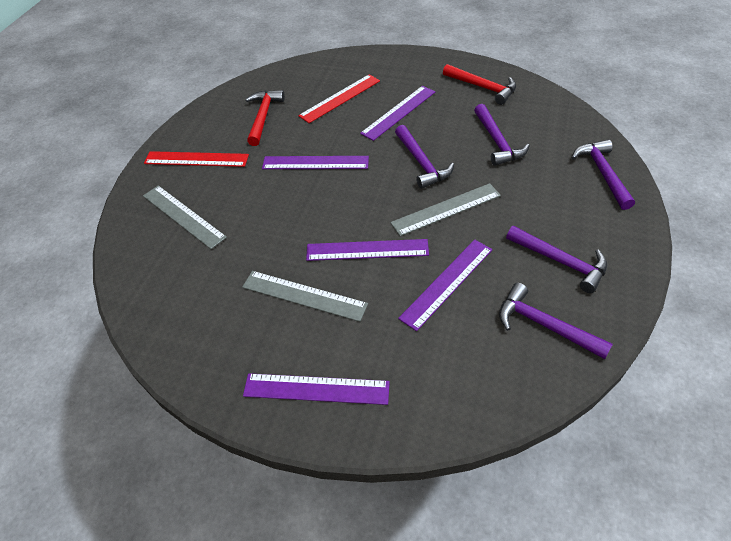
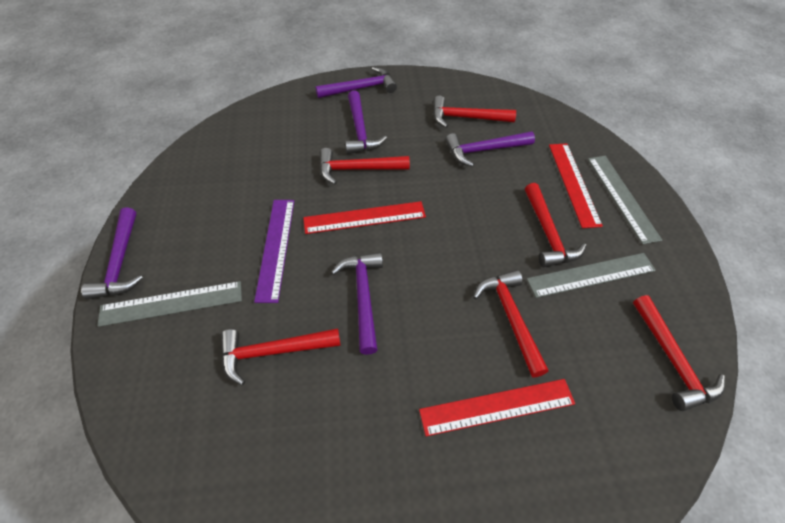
purple ruler: 5 -> 1
red hammer: 2 -> 6
red ruler: 2 -> 3

